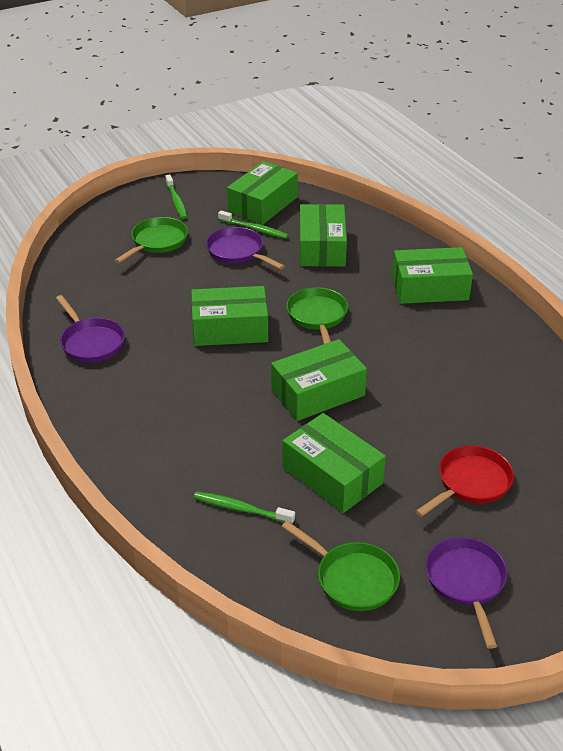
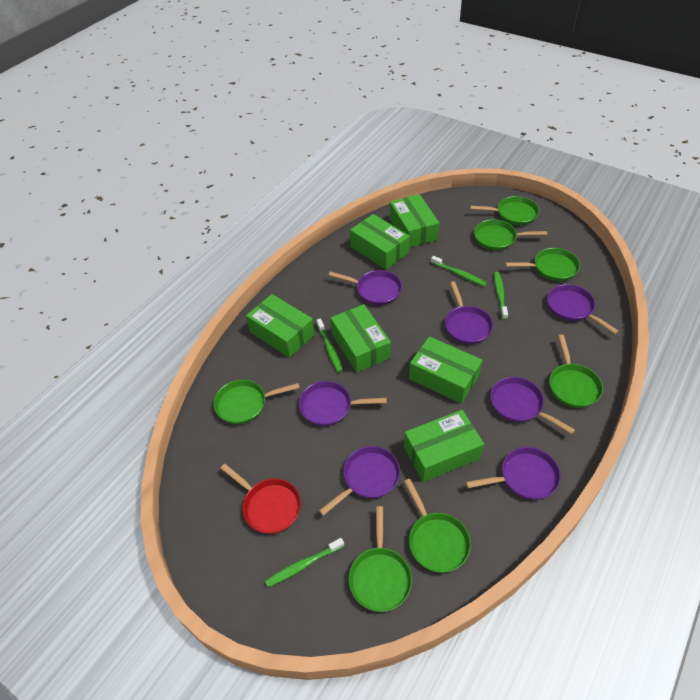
green pan: 3 -> 7
green toothbrush: 3 -> 4
purple pan: 3 -> 7

